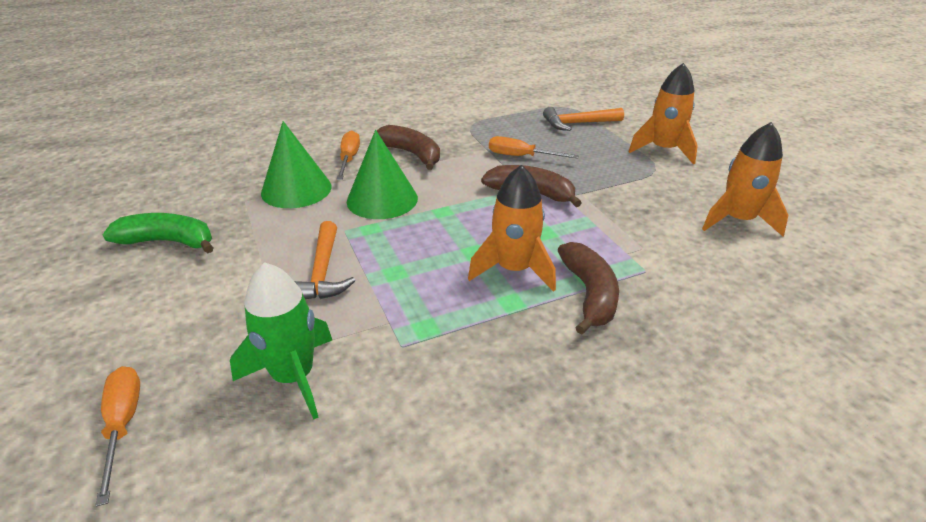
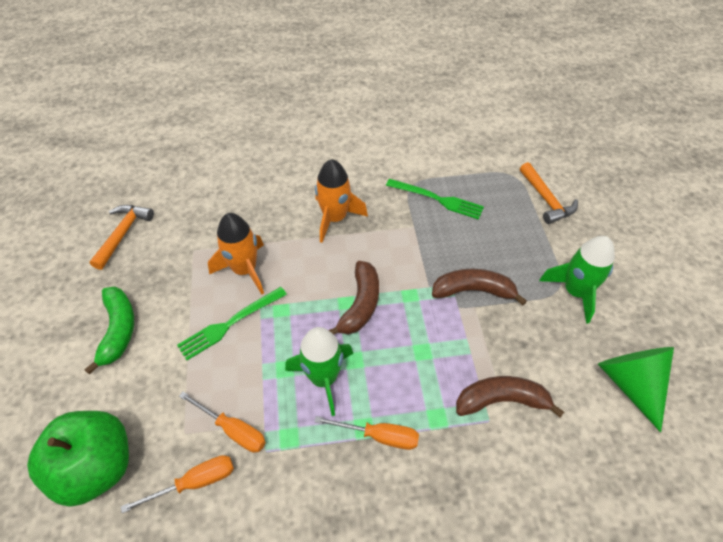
green apple: 0 -> 1
green cone: 2 -> 1
green fork: 0 -> 2
green rocket: 1 -> 2
orange rocket: 3 -> 2

